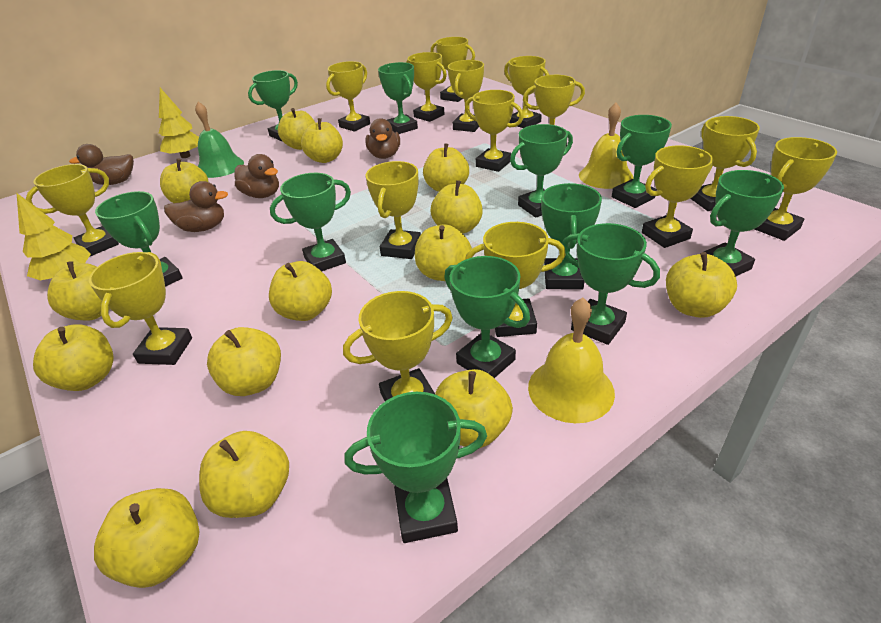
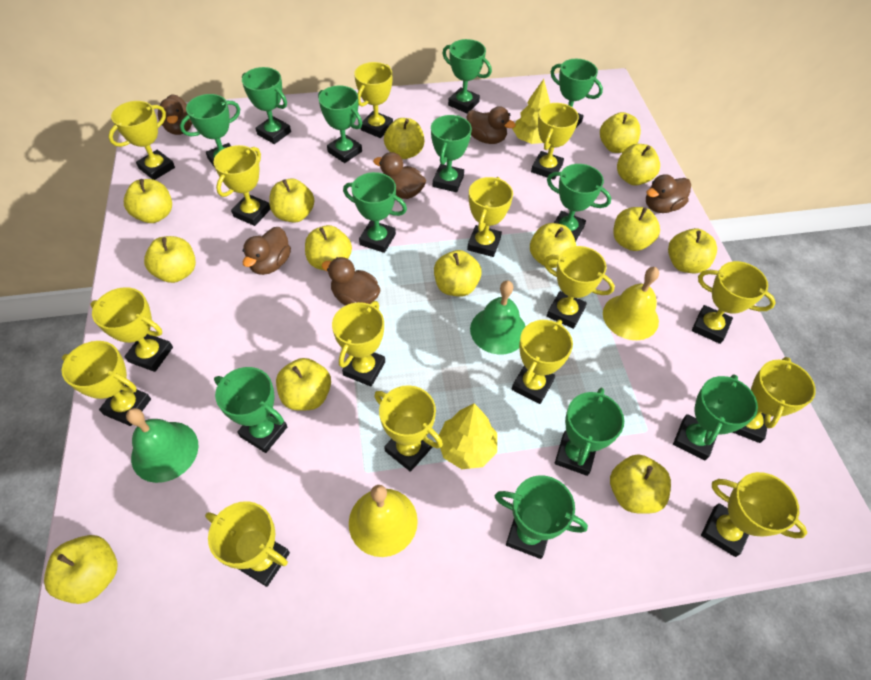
brown duck: 4 -> 6
green bell: 1 -> 2
green trophy: 11 -> 12

